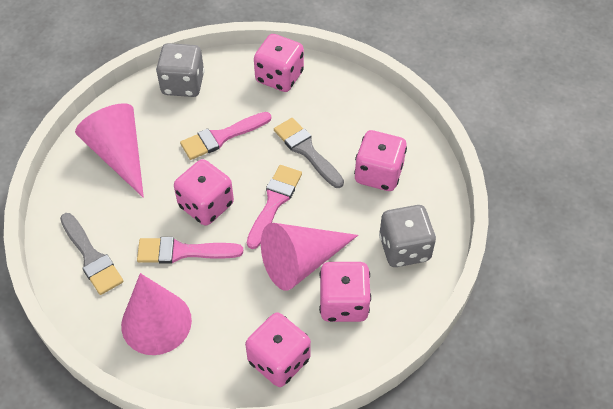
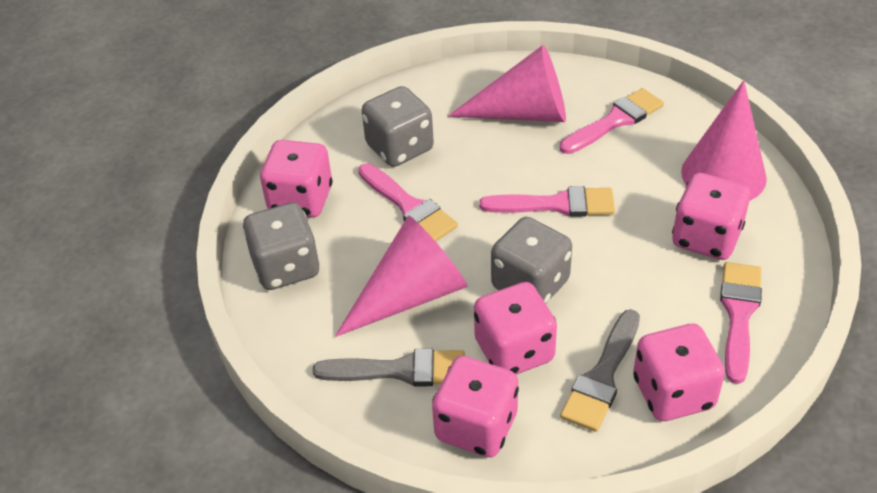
grey dice: 2 -> 3
pink brush: 3 -> 4

